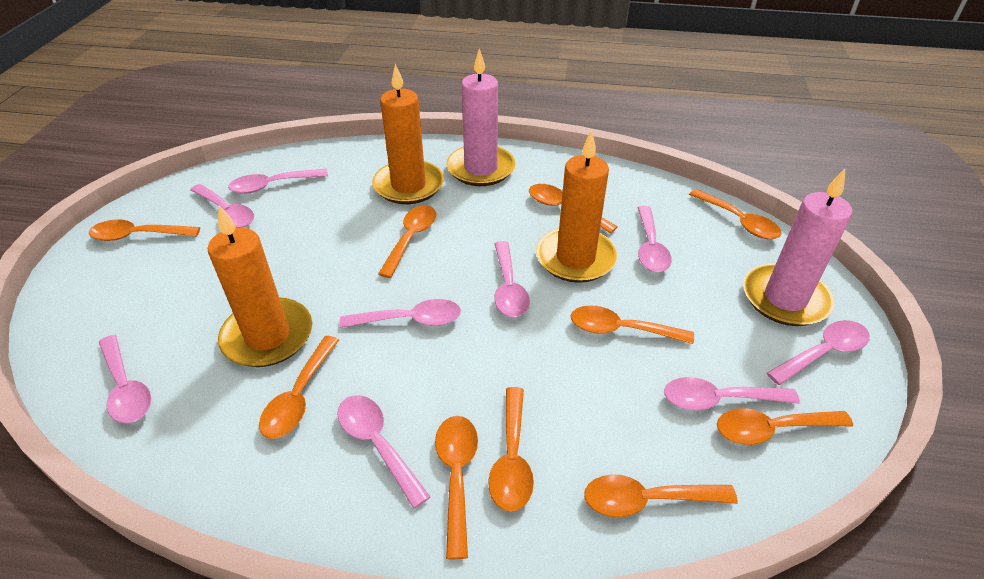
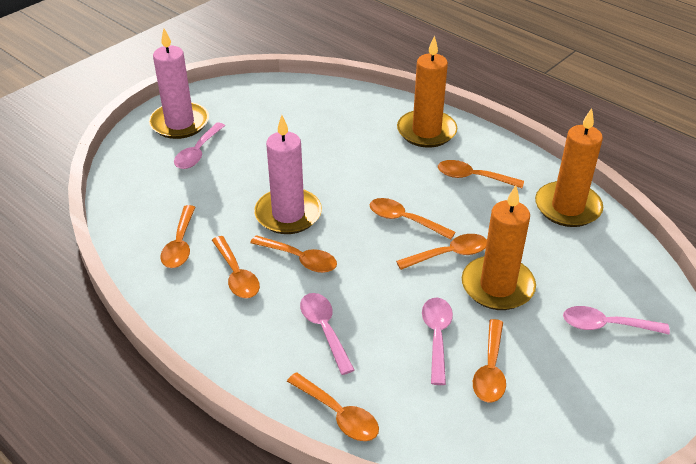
orange spoon: 10 -> 8
pink spoon: 9 -> 4

